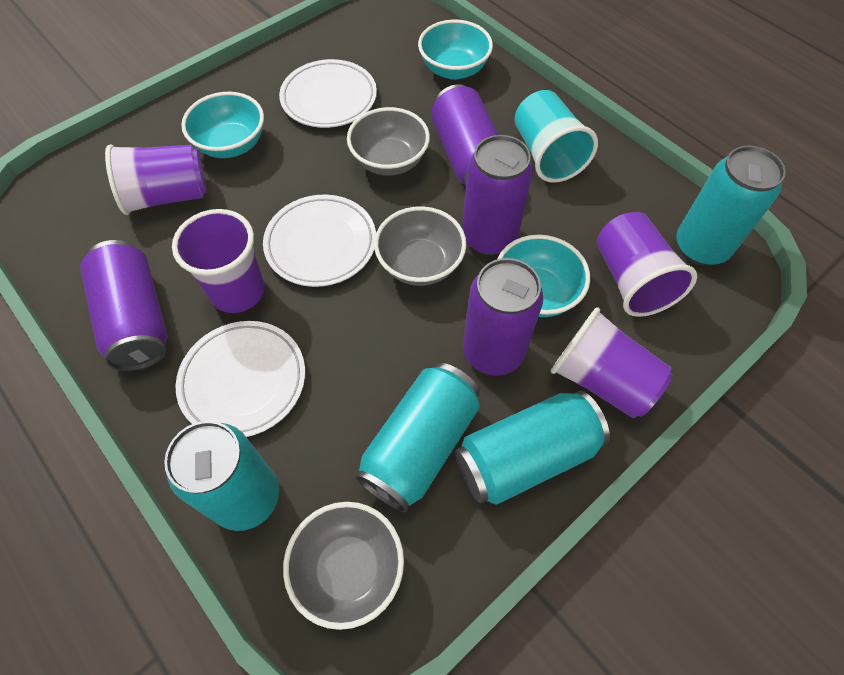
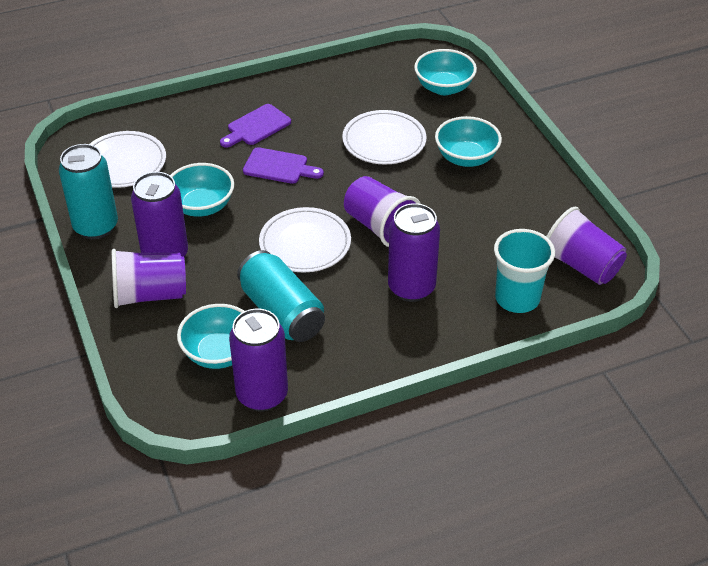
grey bowl: 3 -> 0
purple can: 4 -> 3
purple cup: 4 -> 3
purple cutting board: 0 -> 2
turquoise bowl: 3 -> 4
turquoise can: 4 -> 2

